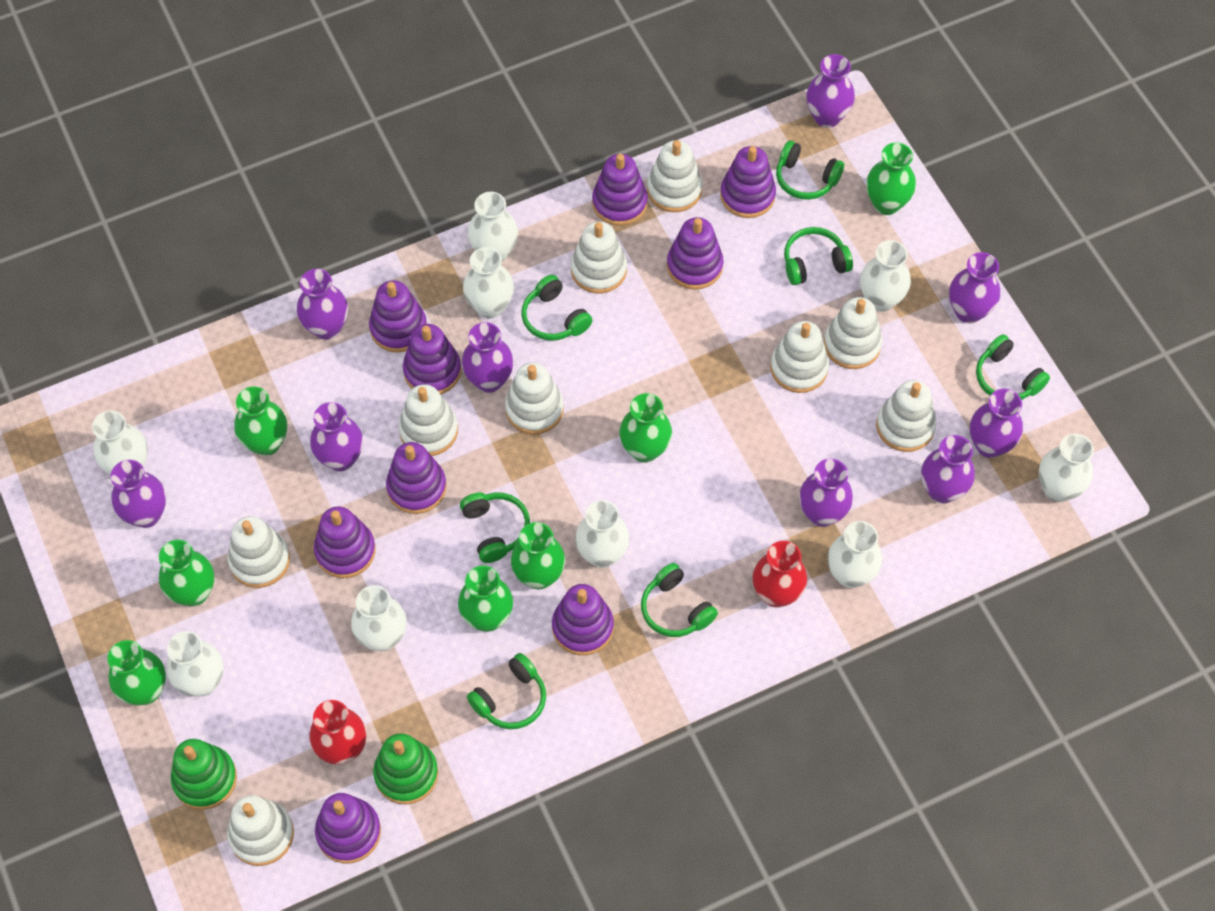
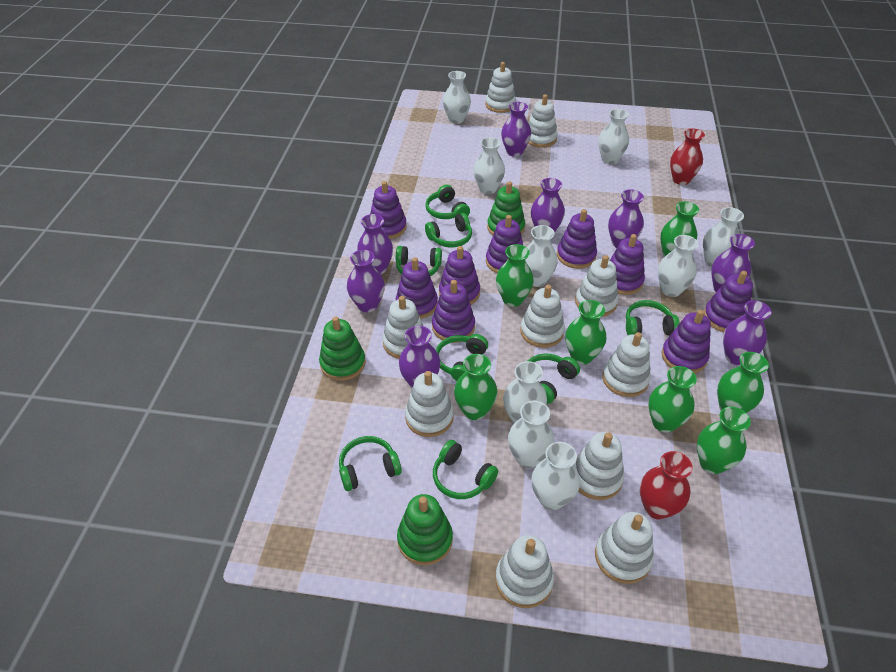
green headphones: 7 -> 8
green stacking toy: 2 -> 3
purple vase: 9 -> 8
white stacking toy: 9 -> 10

